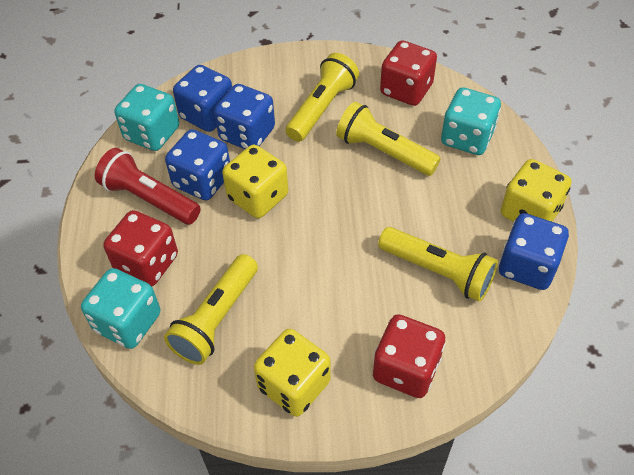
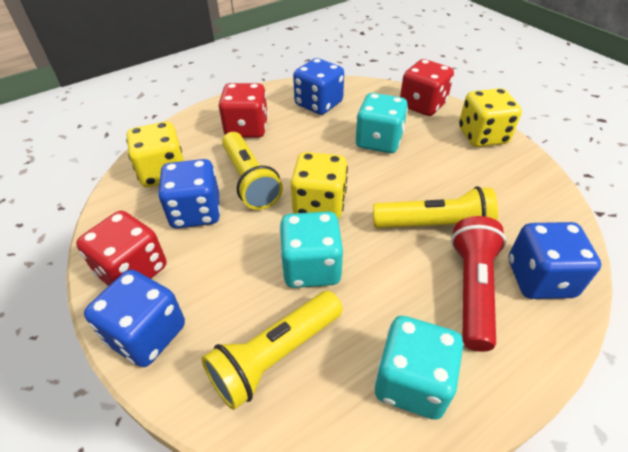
yellow flashlight: 4 -> 3

